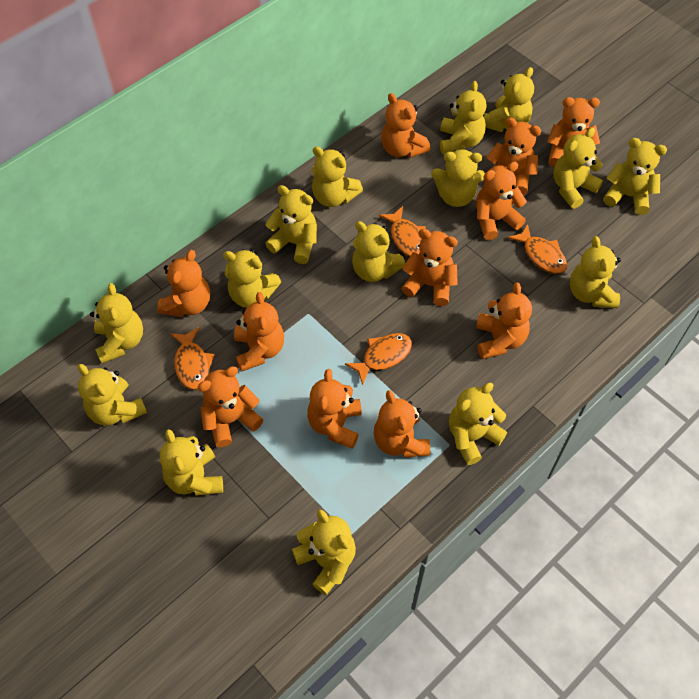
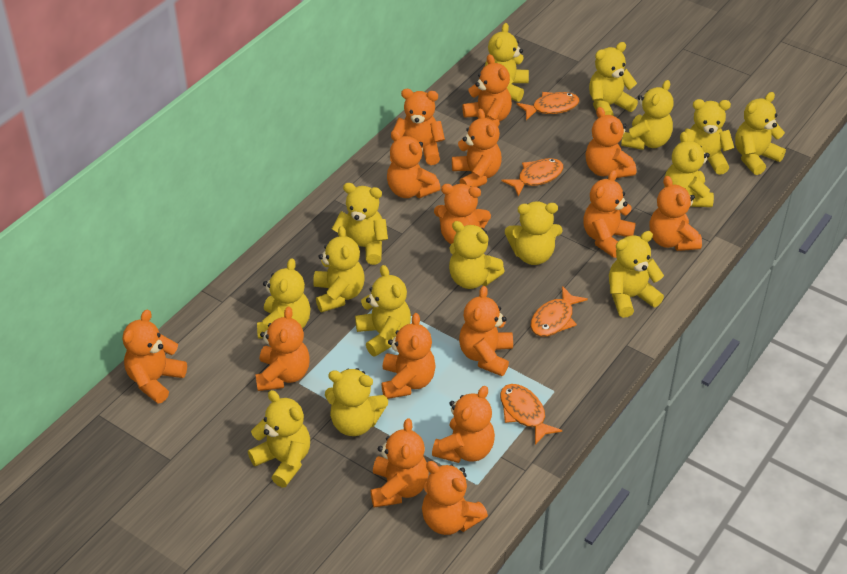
orange teddy bear: 11 -> 15

